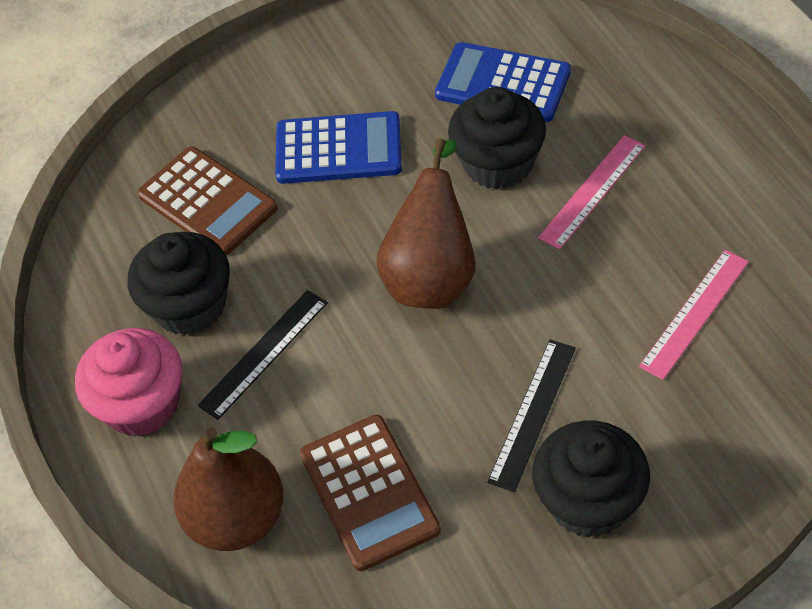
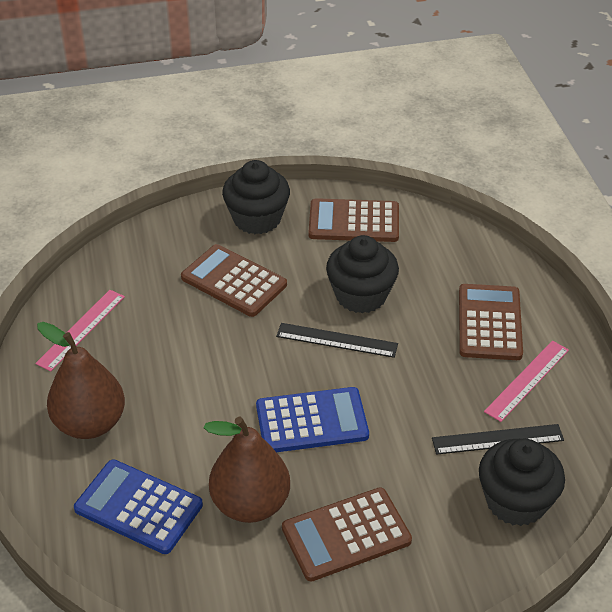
brown calculator: 2 -> 4
pink cupcake: 1 -> 0

